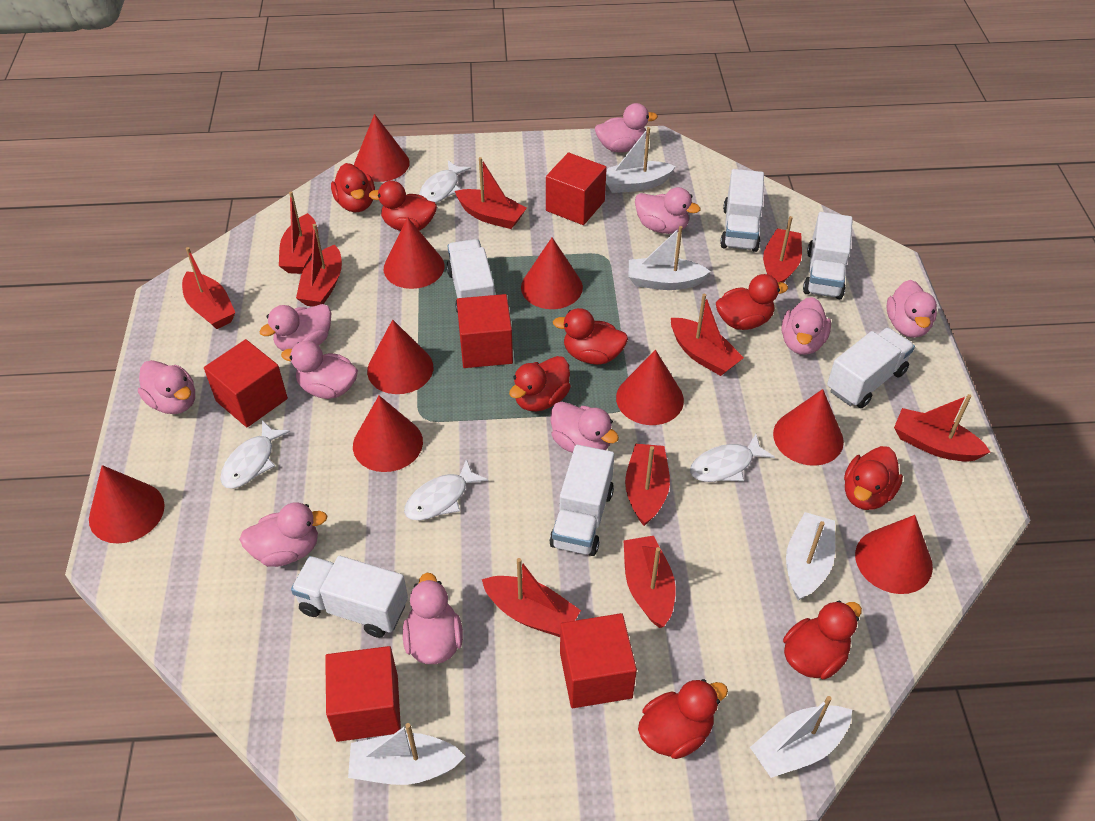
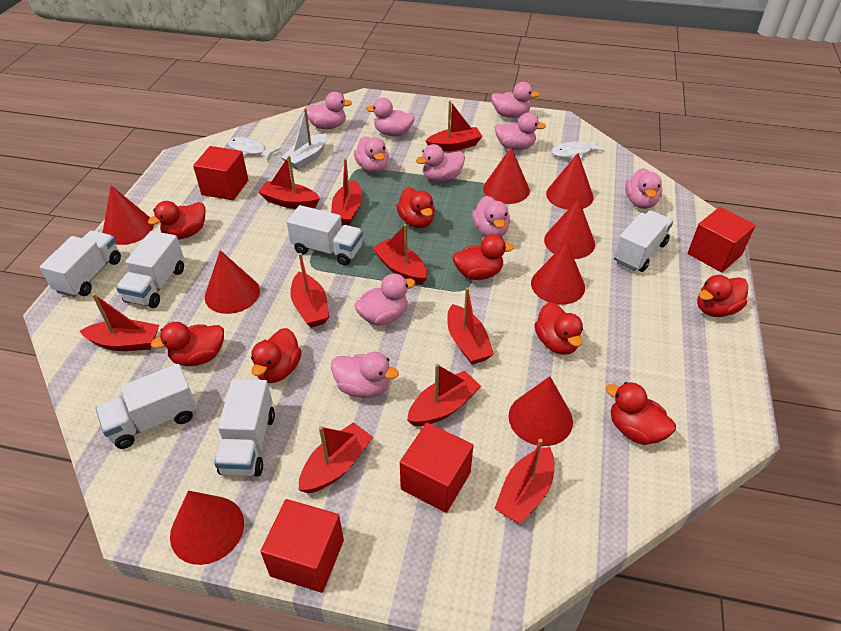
red cone: 9 -> 8
red cube: 5 -> 4
white boat: 5 -> 1
white fish: 4 -> 2

